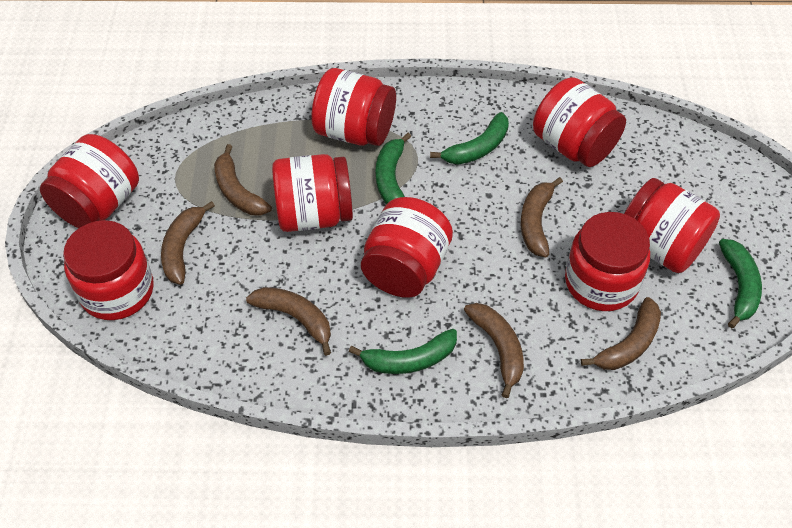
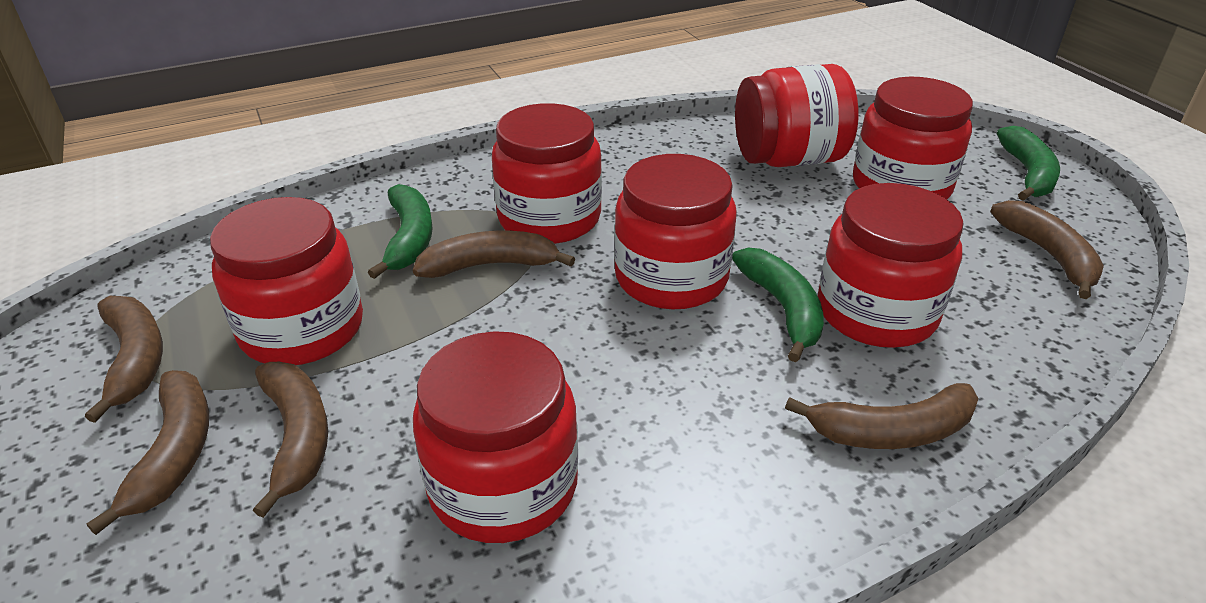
green banana: 4 -> 3
red jar: 8 -> 7

